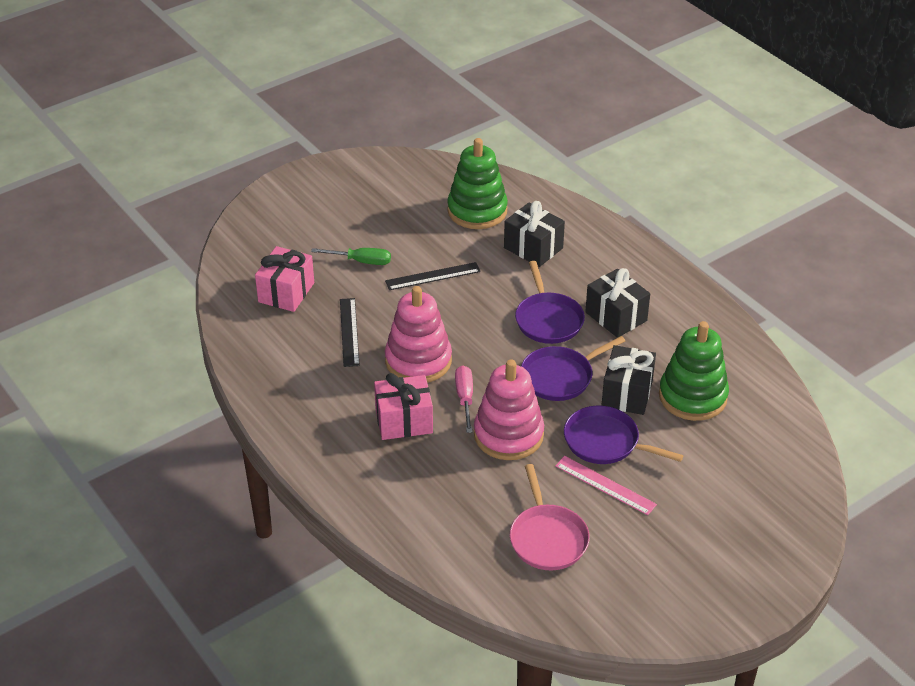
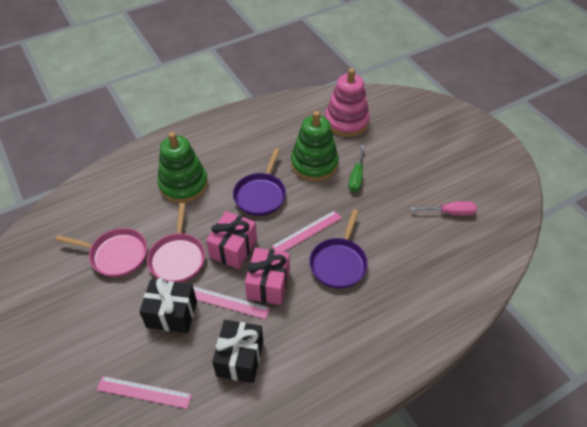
black gift: 3 -> 2
black ruler: 2 -> 0
pink pan: 1 -> 2
pink ruler: 1 -> 3
pink stacking toy: 2 -> 1
purple pan: 3 -> 2

